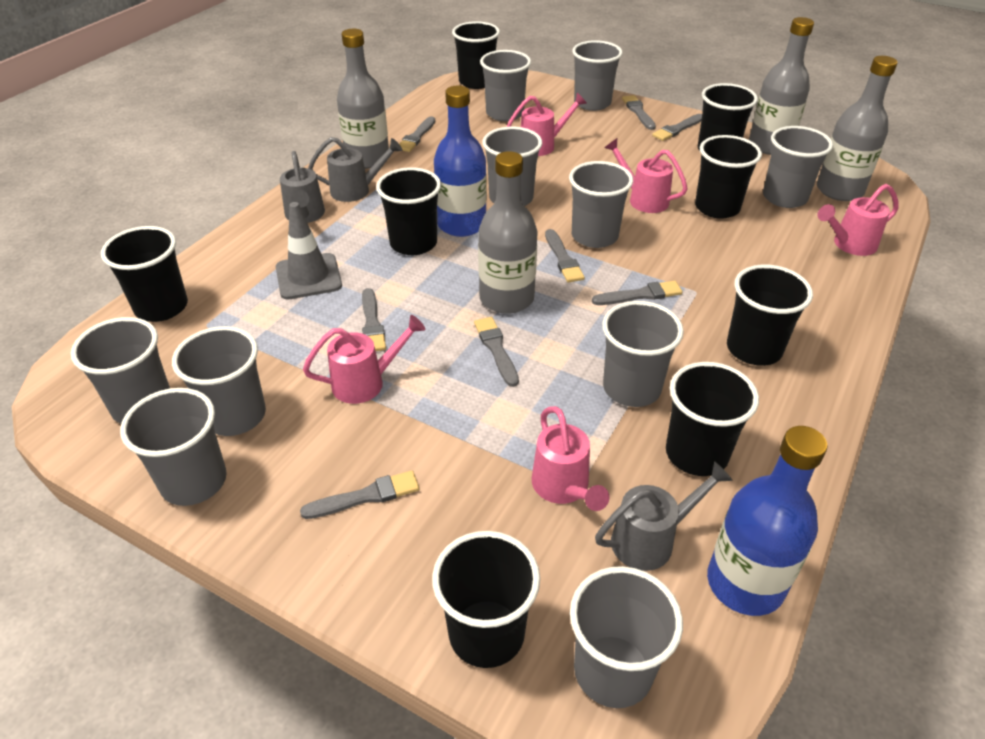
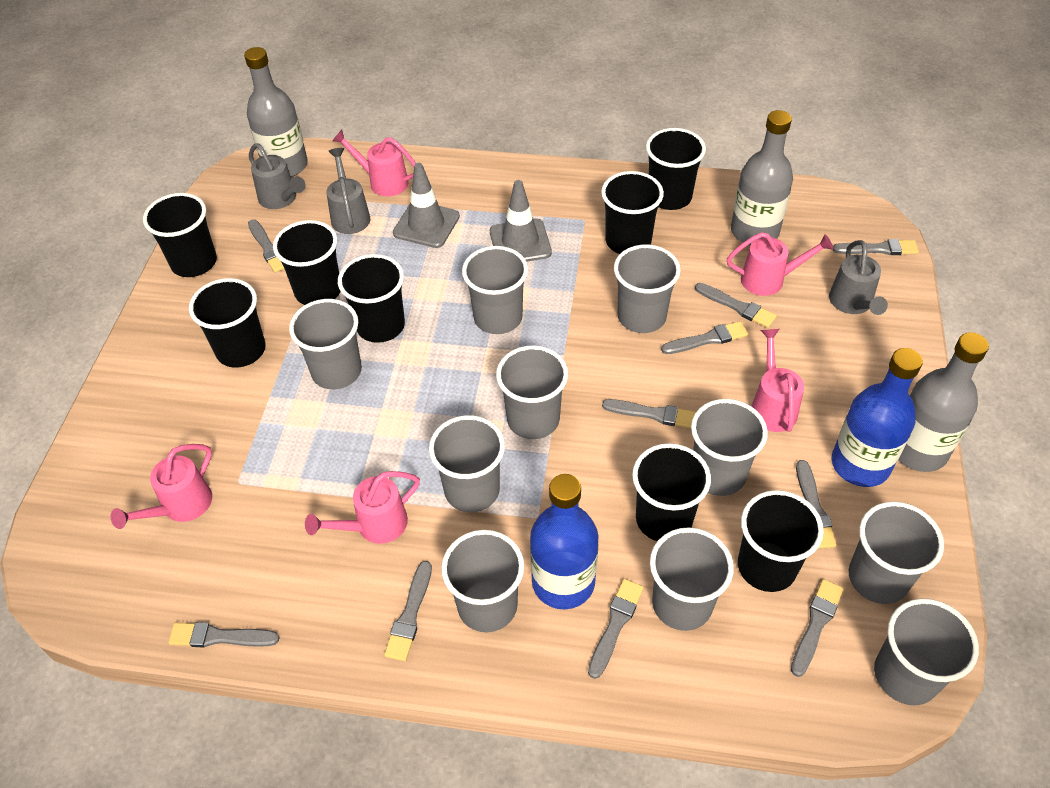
grey bottle: 4 -> 3
grey brush: 8 -> 10
grey traffic cone: 1 -> 2

